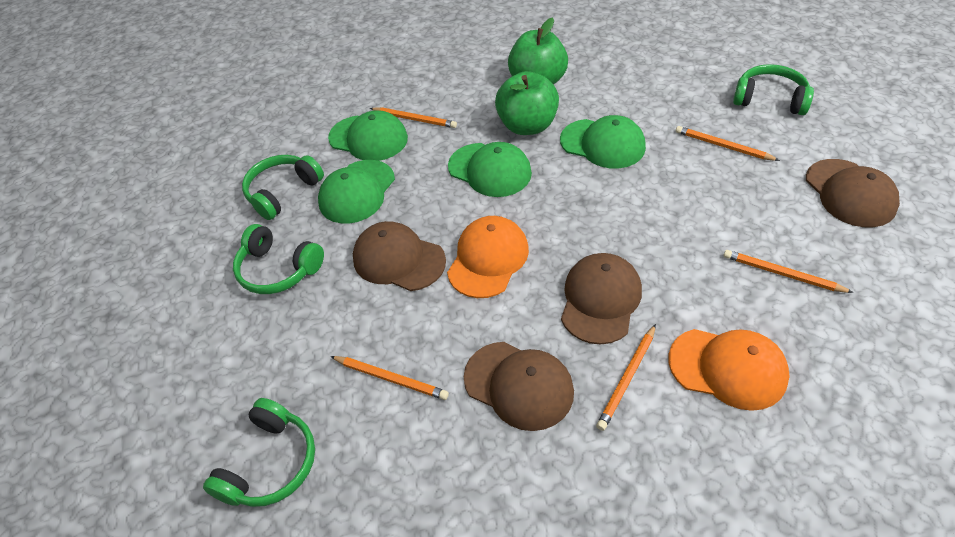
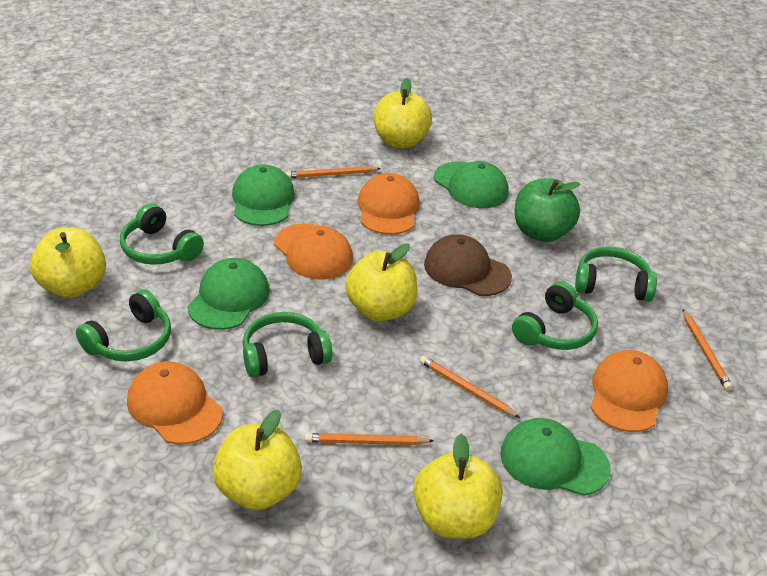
brown cap: 4 -> 1
green apple: 2 -> 1
green headphones: 4 -> 5
orange cap: 2 -> 4
orange pencil: 5 -> 4
yellow apple: 0 -> 5

